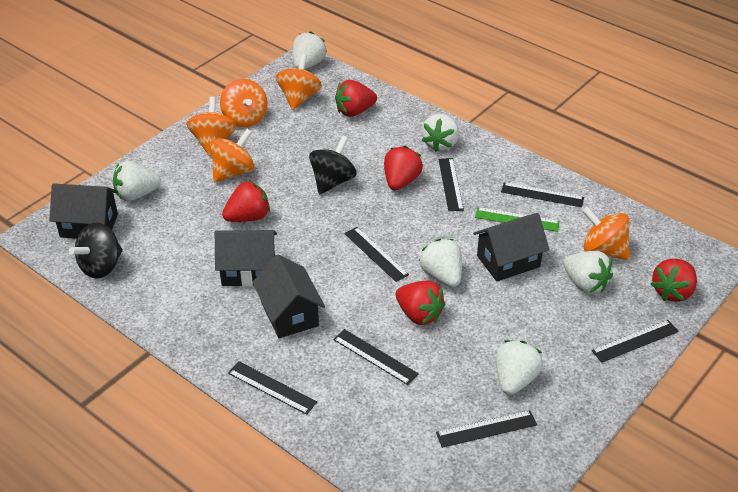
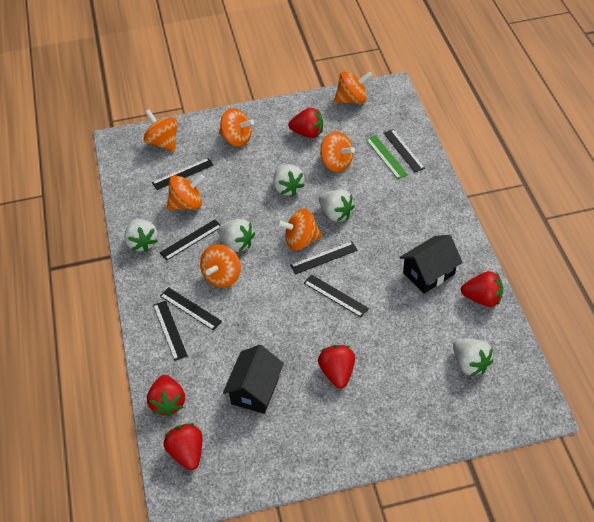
black house: 4 -> 2
black spinning top: 2 -> 0
orange spinning top: 5 -> 7
white strawberry: 6 -> 5

